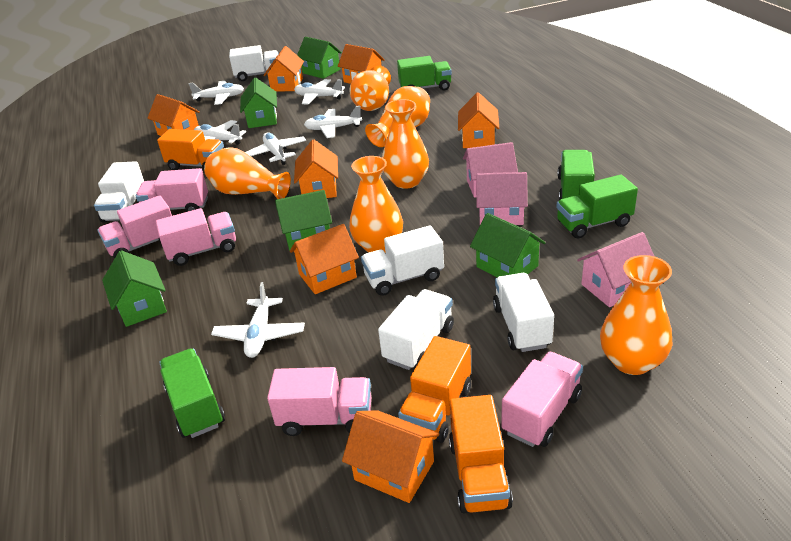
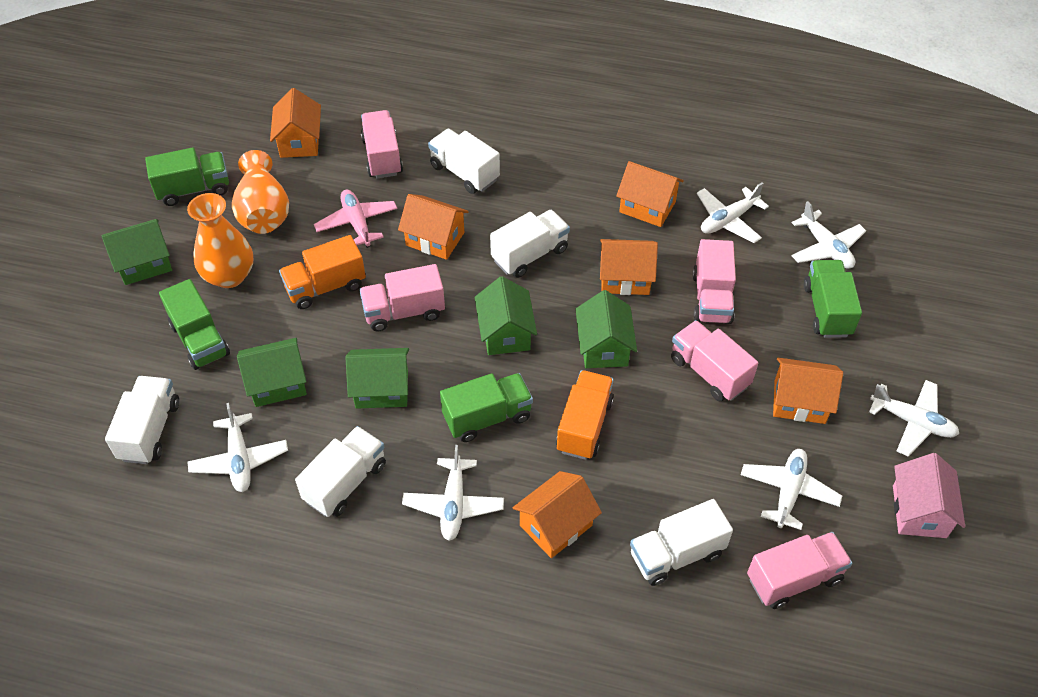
orange house: 7 -> 6
orange truck: 3 -> 2
orange vase: 6 -> 2
pink house: 3 -> 1
pink plane: 0 -> 1

